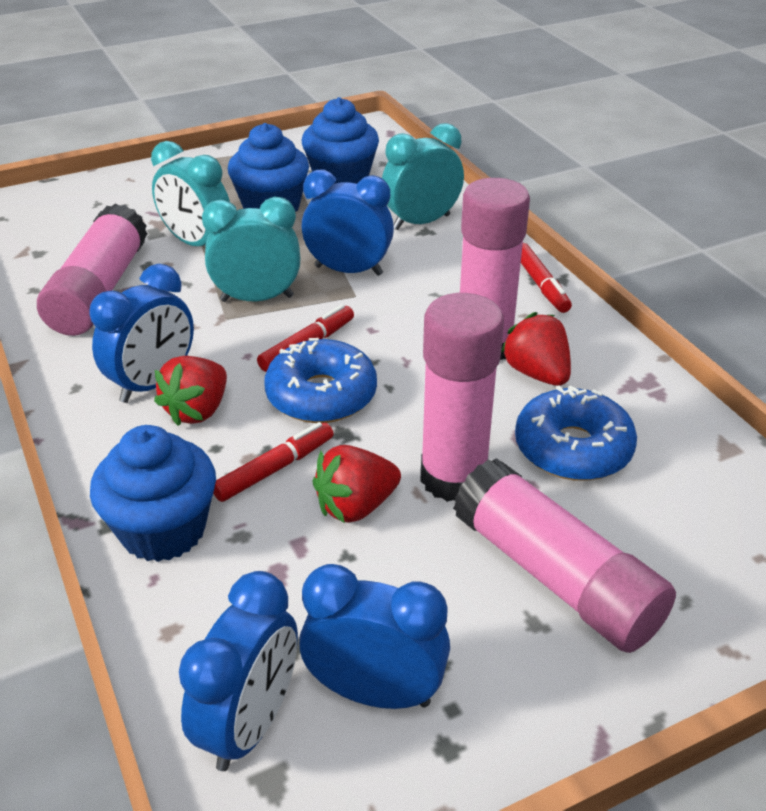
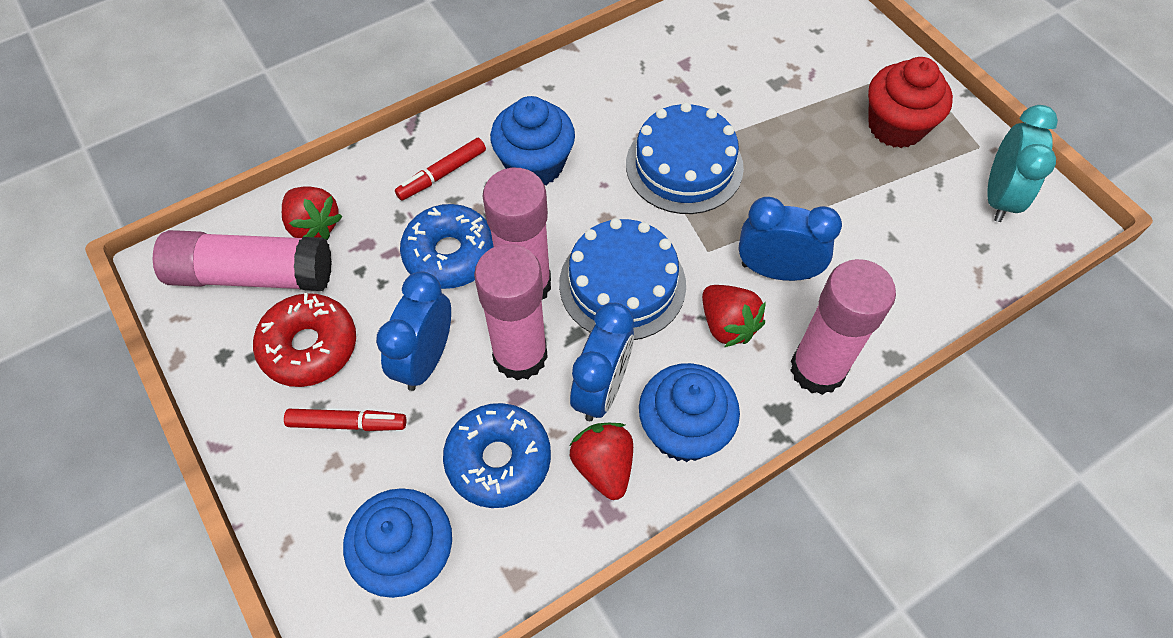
blue cake: 0 -> 2
blue clock: 4 -> 3
red cupcake: 0 -> 1
red donut: 0 -> 1
red marker: 3 -> 2
turquoise clock: 3 -> 1

